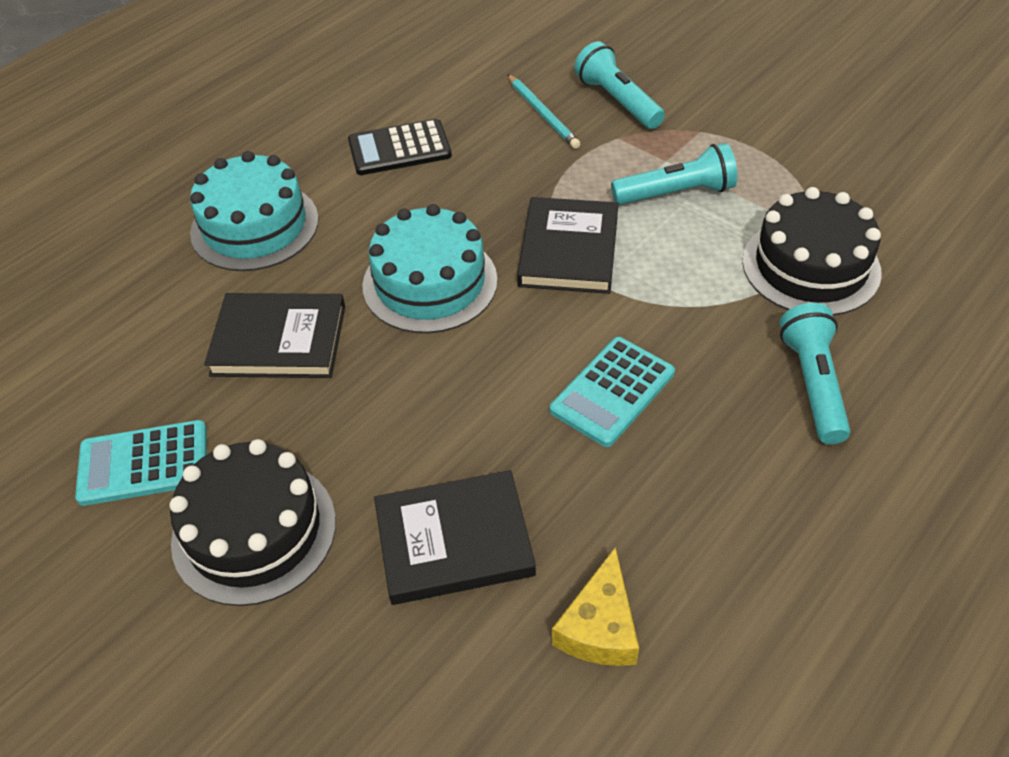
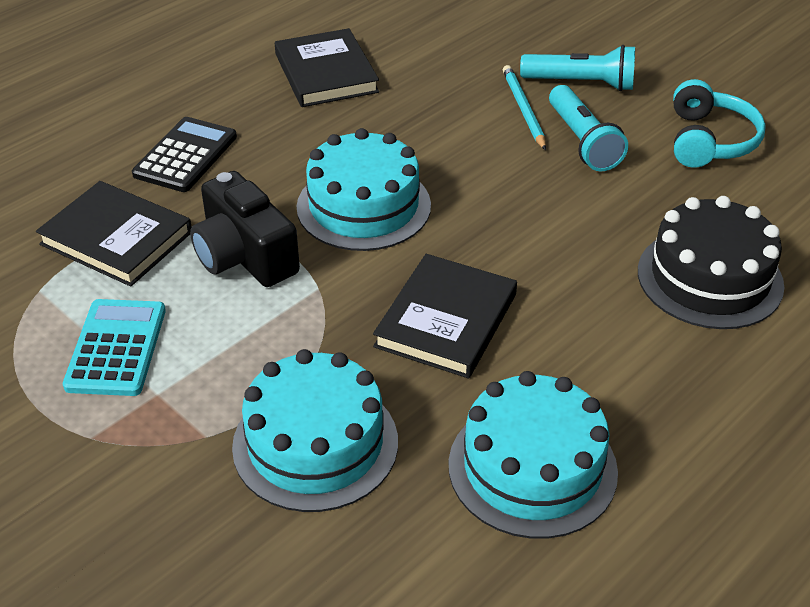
black cake: 2 -> 1
black camera: 0 -> 1
turquoise cake: 2 -> 3
turquoise calculator: 2 -> 1
turquoise flashlight: 3 -> 2
turquoise headphones: 0 -> 1
yellow cheese: 1 -> 0

